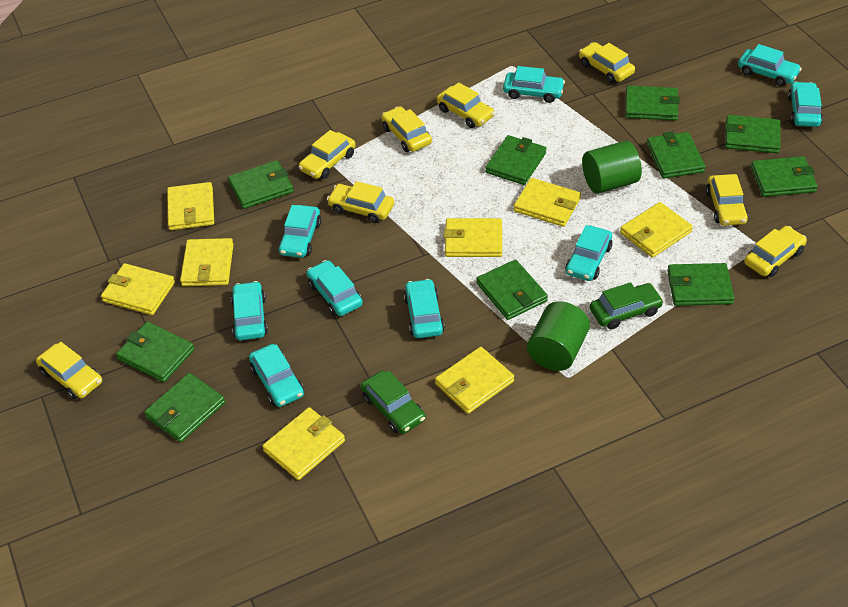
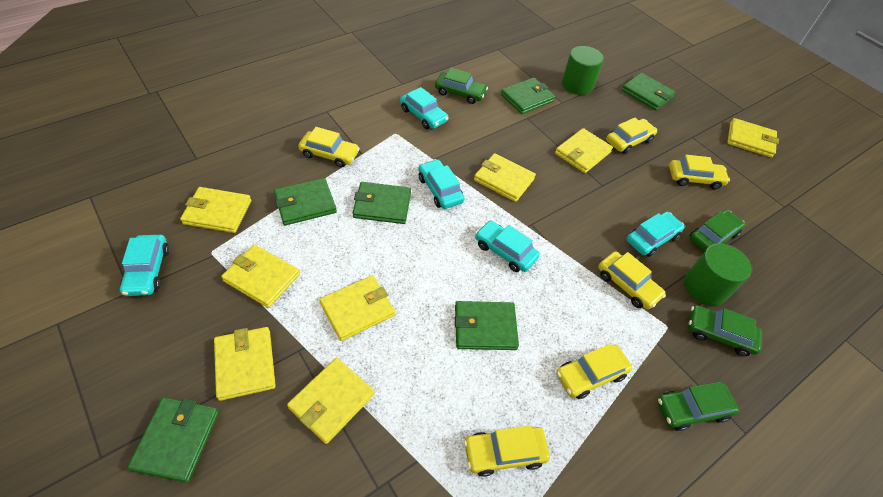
green car: 2 -> 4
green wallet: 10 -> 6
turquoise car: 9 -> 5
yellow car: 8 -> 6

